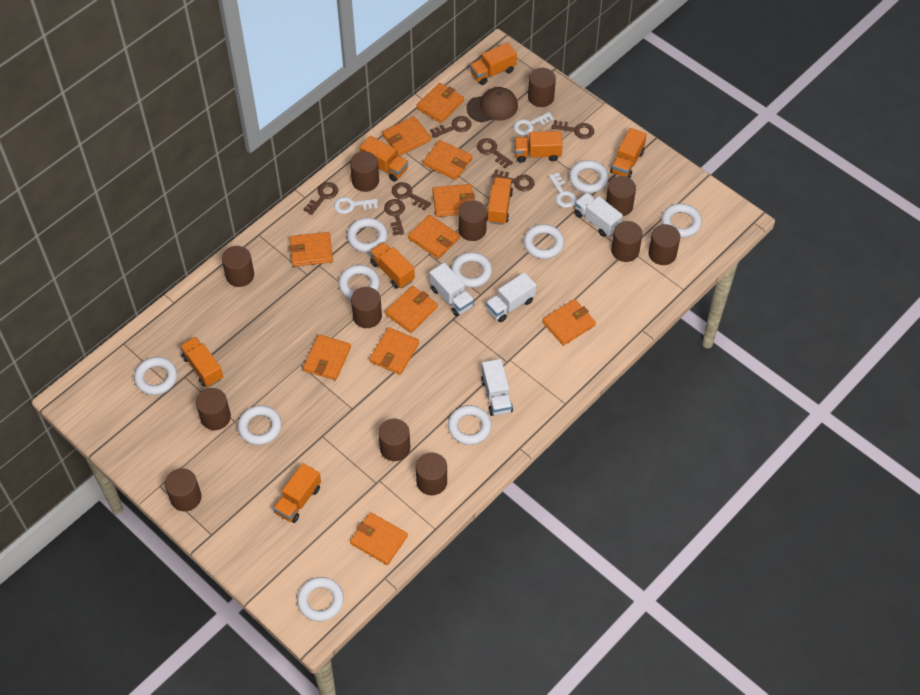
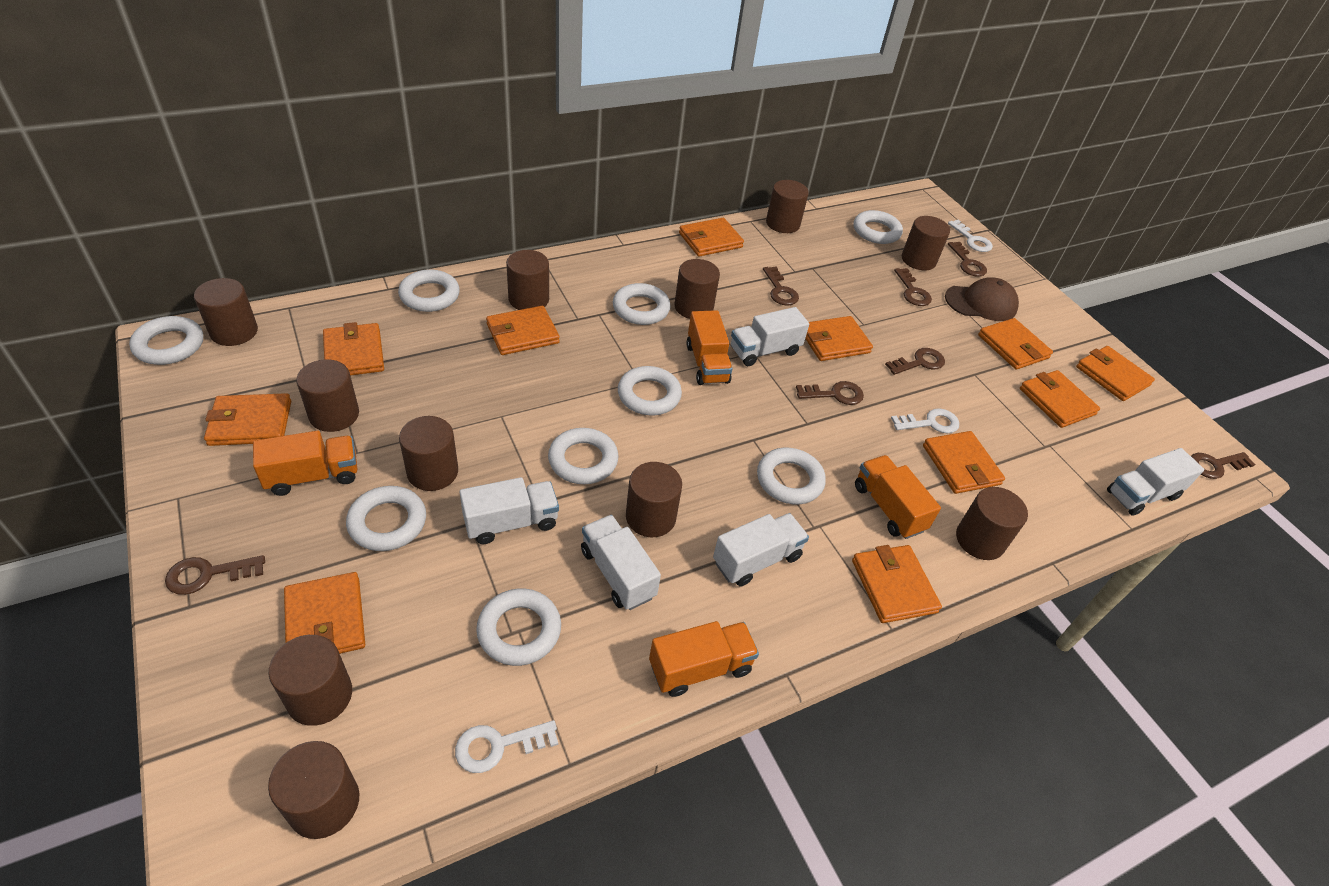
brown cylinder: 12 -> 11
orange truck: 8 -> 4
white ring: 10 -> 9
white truck: 4 -> 5

